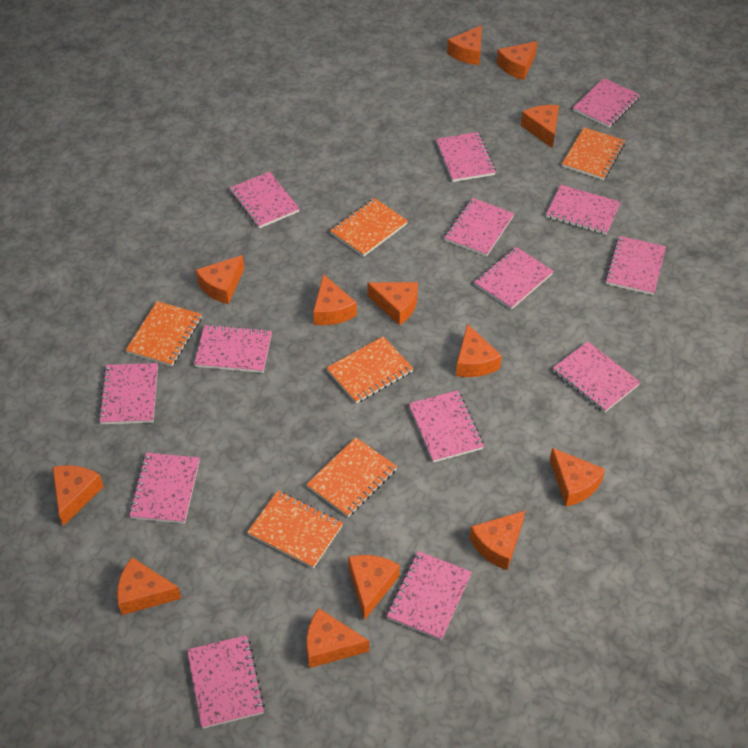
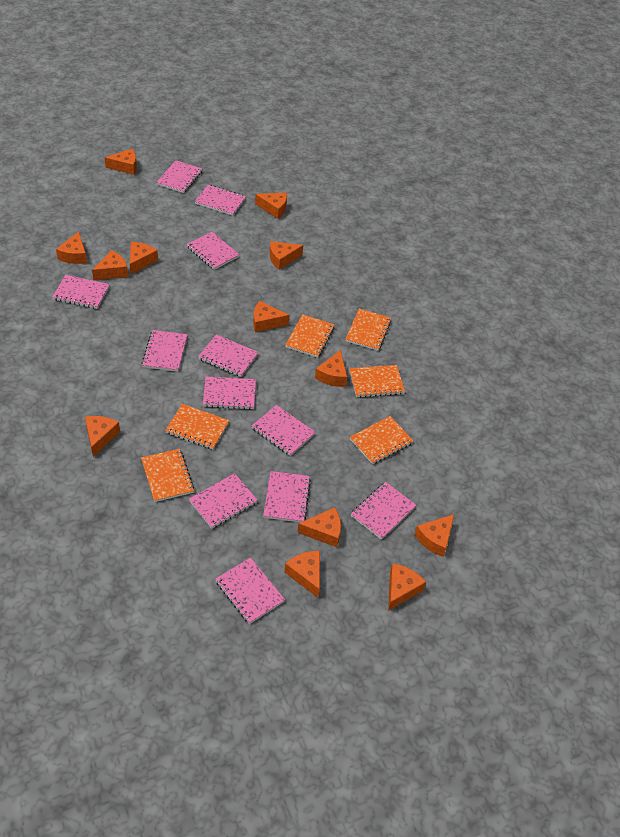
pink notebook: 14 -> 12

